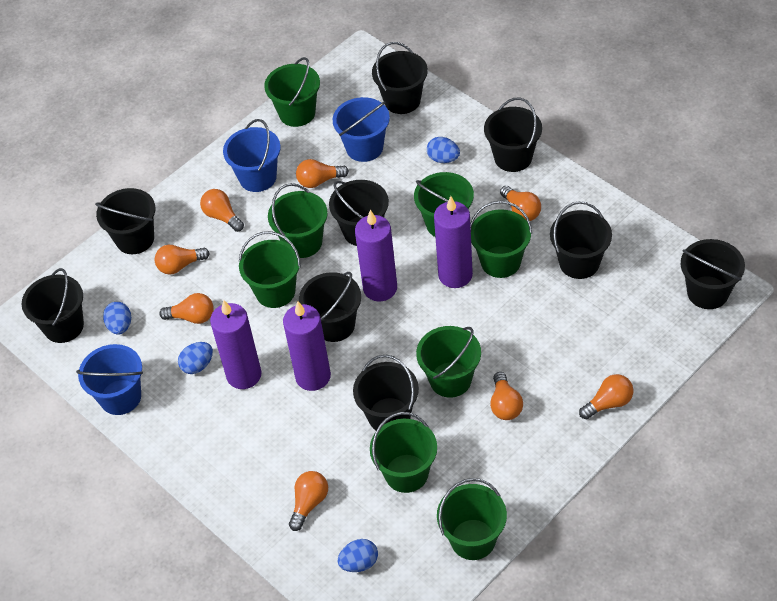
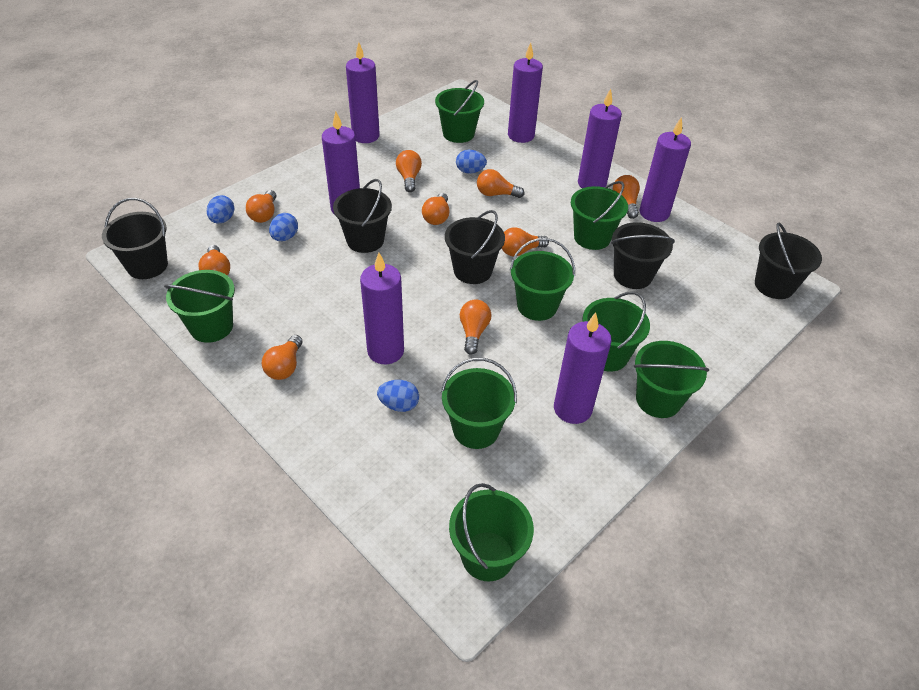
black bucket: 9 -> 5
blue bucket: 3 -> 0
orange light bulb: 8 -> 9
purple candle: 4 -> 7

